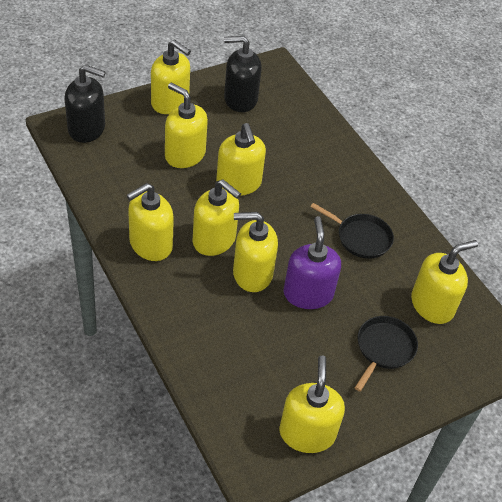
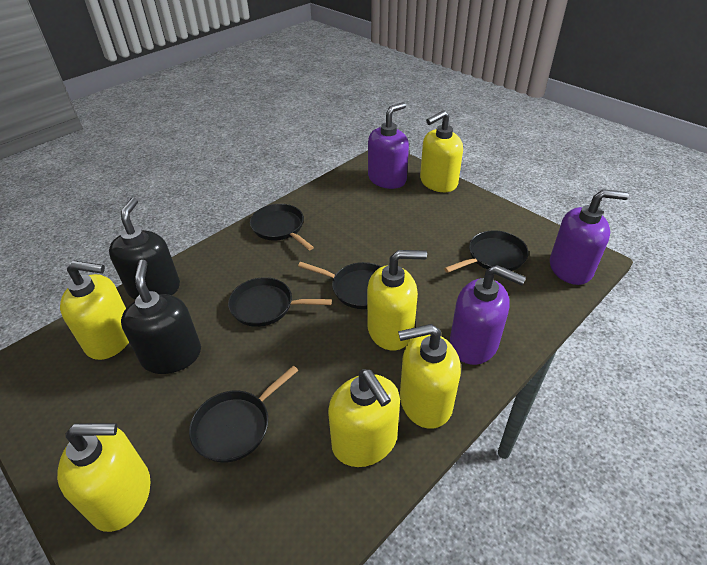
black pan: 2 -> 5
purple soap dispenser: 1 -> 3
yellow soap dispenser: 8 -> 6

